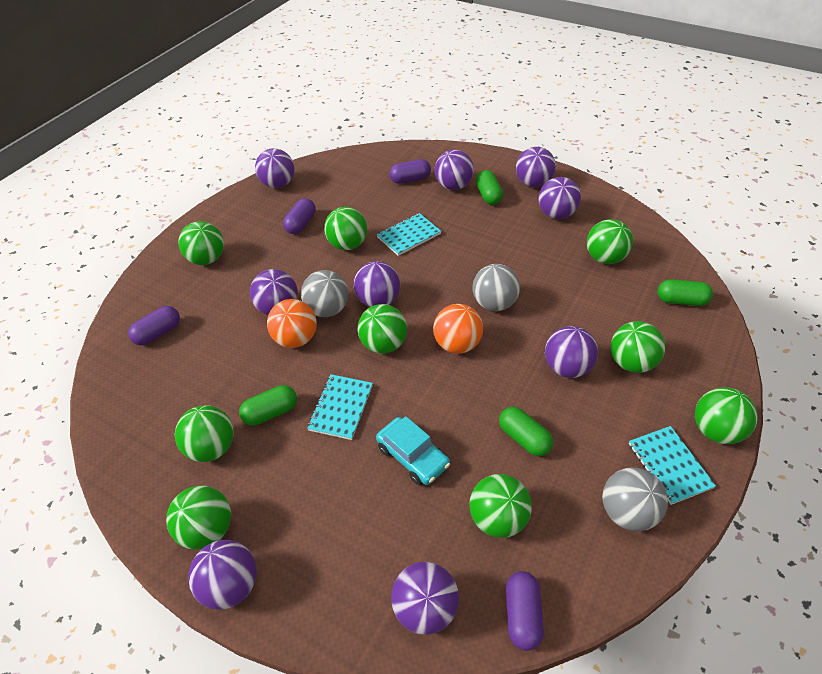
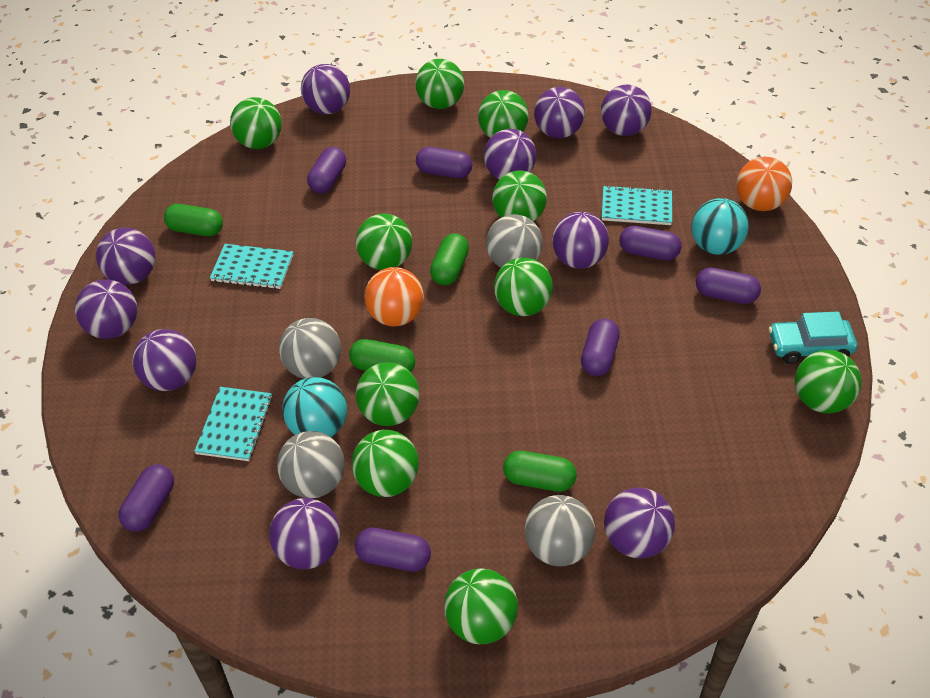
green ball: 9 -> 10
grey ball: 3 -> 4
purple ball: 9 -> 10
purple capsule: 4 -> 7
turquoise ball: 0 -> 2

